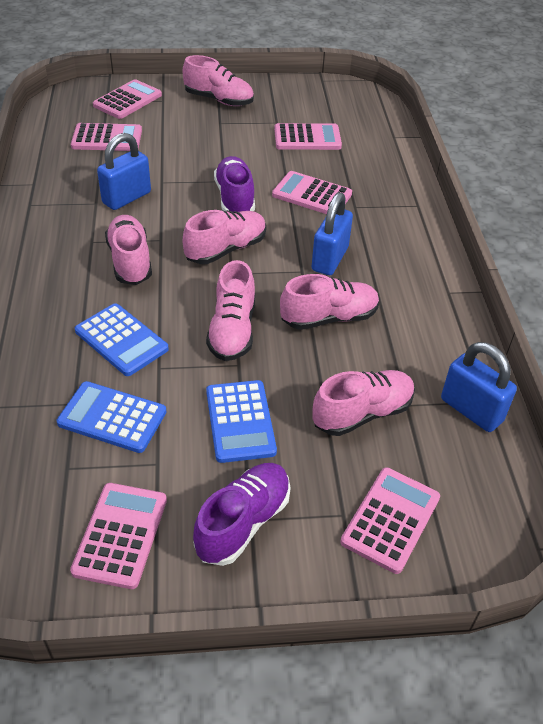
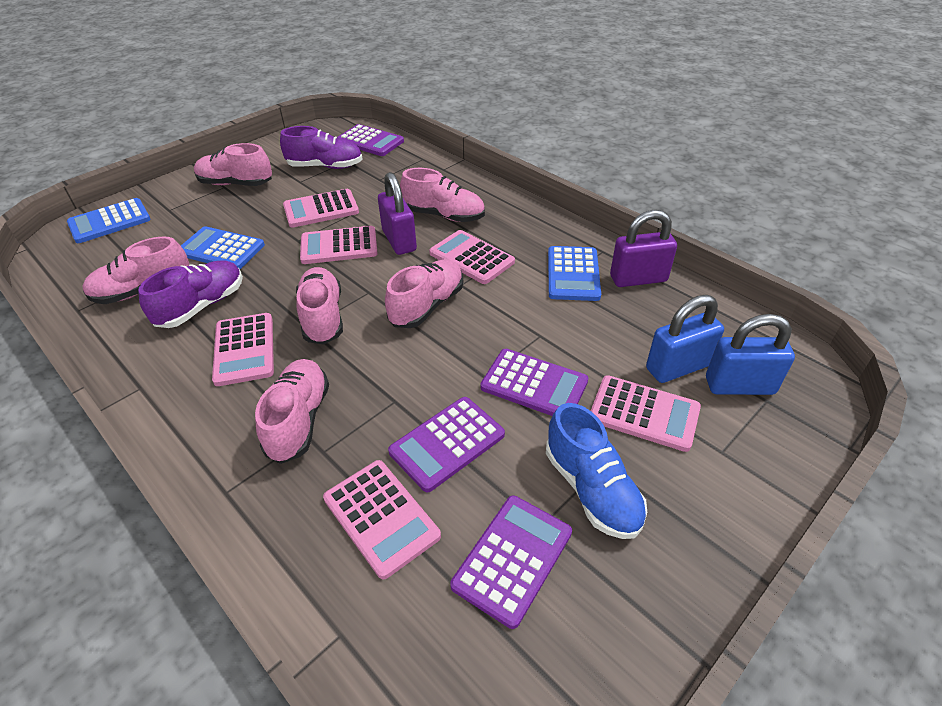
blue padlock: 3 -> 2
blue shoe: 0 -> 1
purple calculator: 0 -> 4
purple padlock: 0 -> 2

